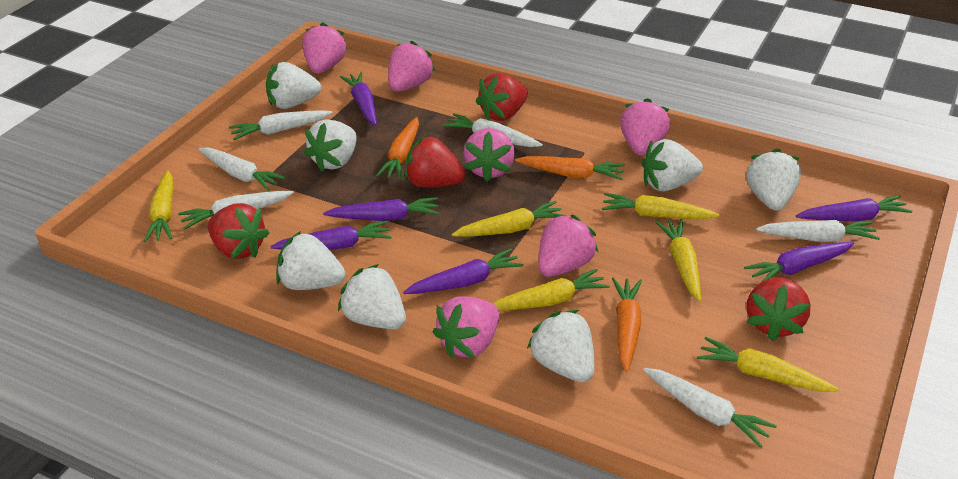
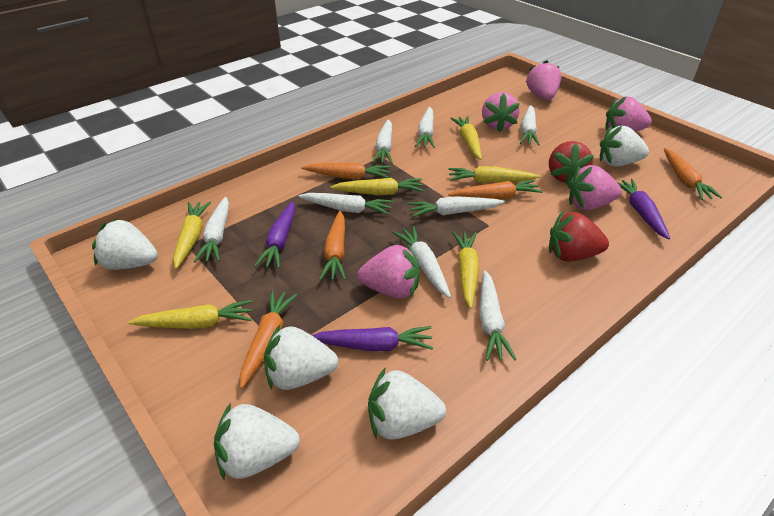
orange carrot: 3 -> 5
pink strawberry: 6 -> 5
purple carrot: 6 -> 3
red strawberry: 4 -> 2
white carrot: 6 -> 8
white strawberry: 7 -> 5

